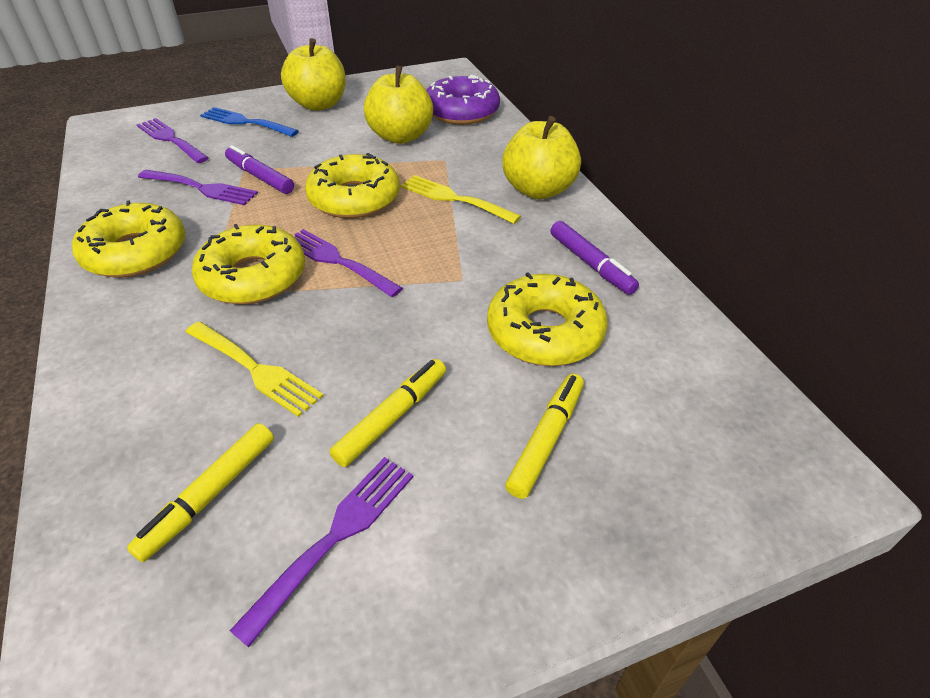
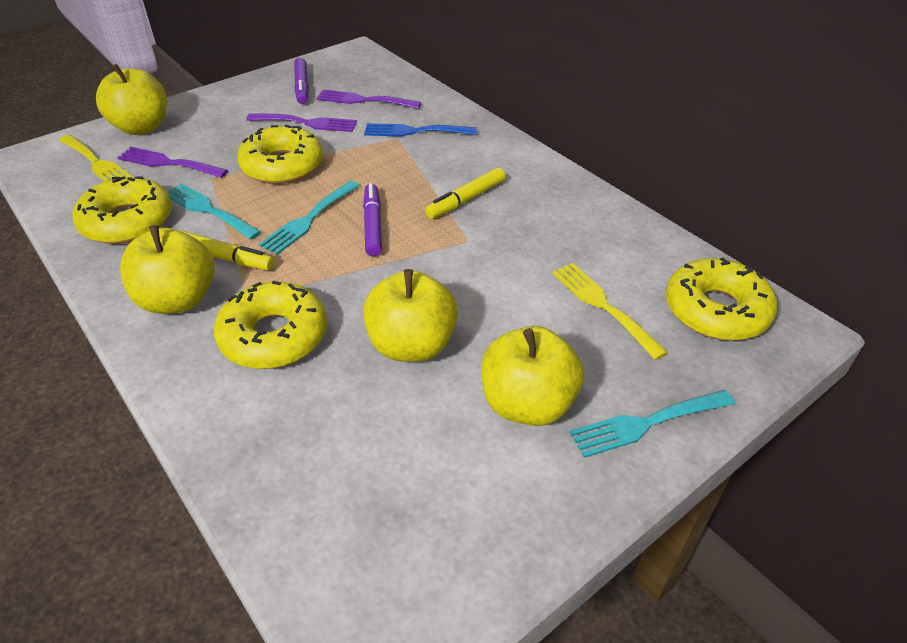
purple donut: 1 -> 0
purple fork: 4 -> 3
turquoise fork: 0 -> 3
yellow apple: 3 -> 4
yellow marker: 3 -> 2

